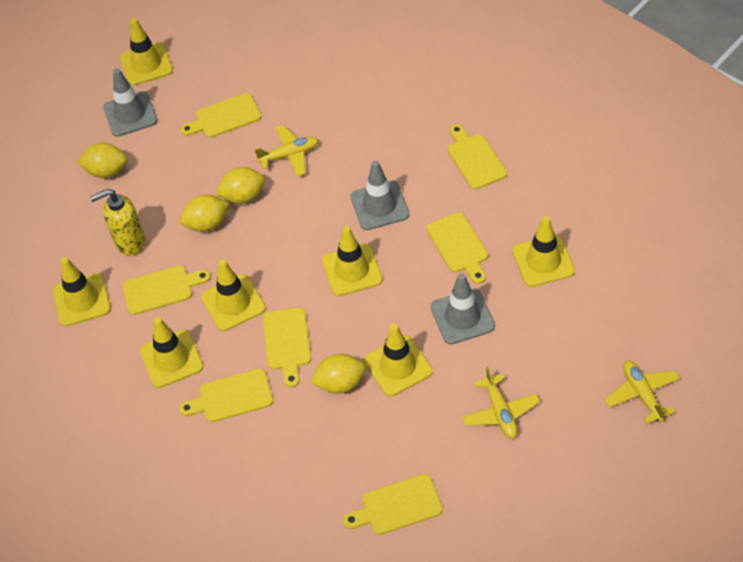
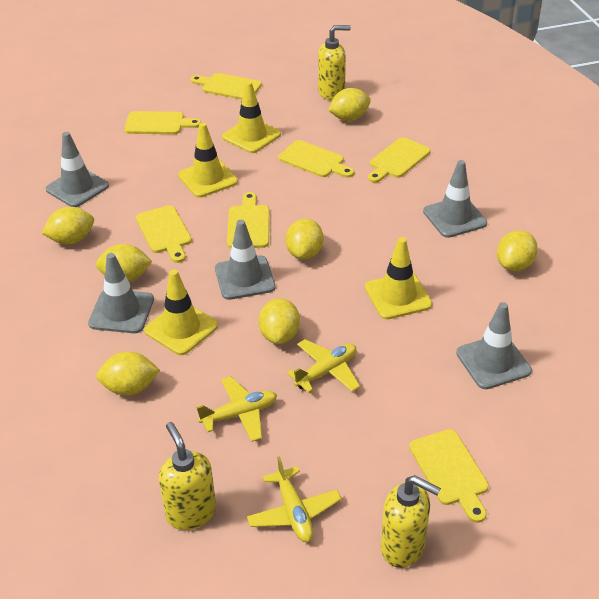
grey traffic cone: 3 -> 5
yellow lemon: 4 -> 7
yellow soap dispenser: 1 -> 3
yellow traffic cone: 7 -> 4

